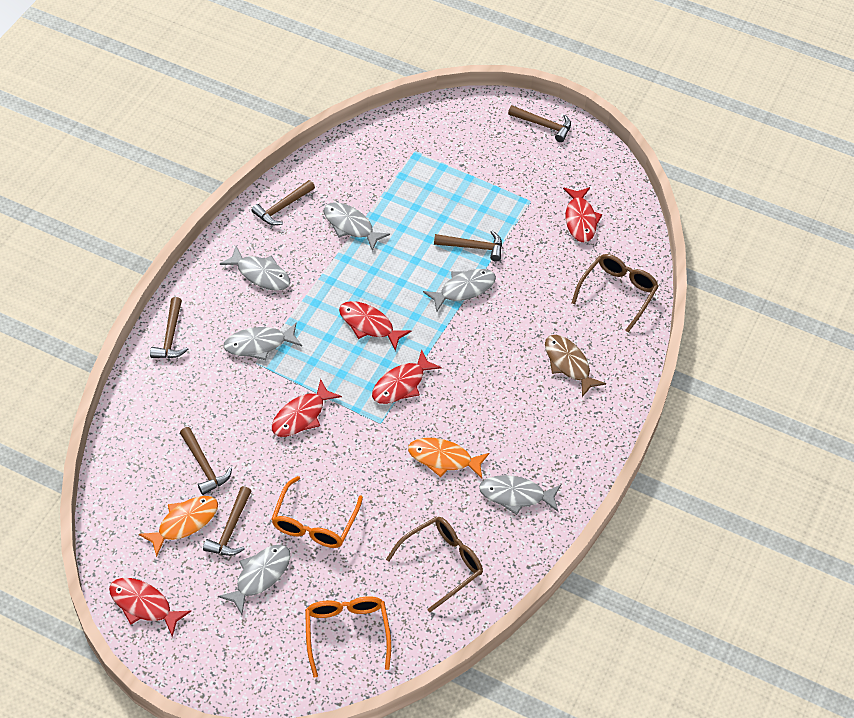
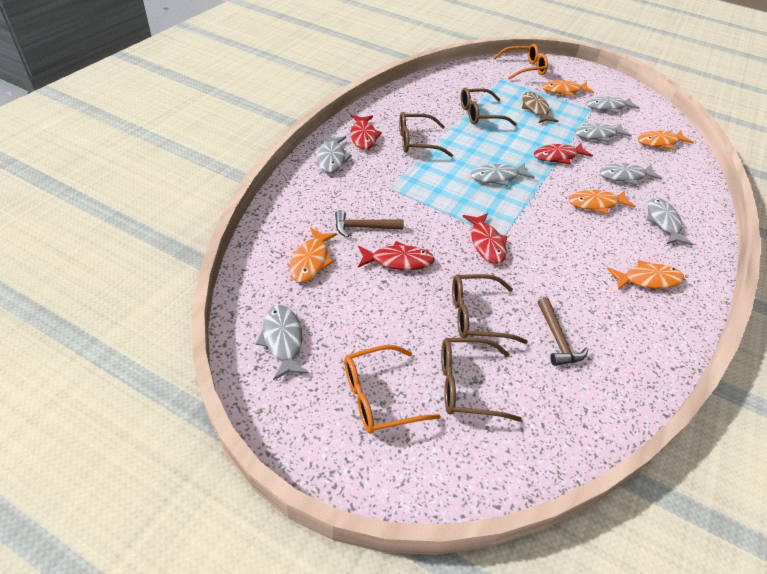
brown glasses: 2 -> 4
brown hammer: 6 -> 2
grey fish: 6 -> 7
orange fish: 2 -> 5
red fish: 5 -> 4

